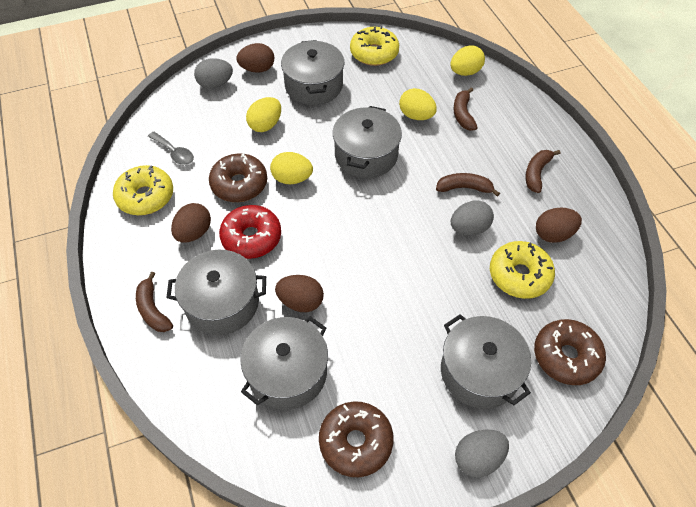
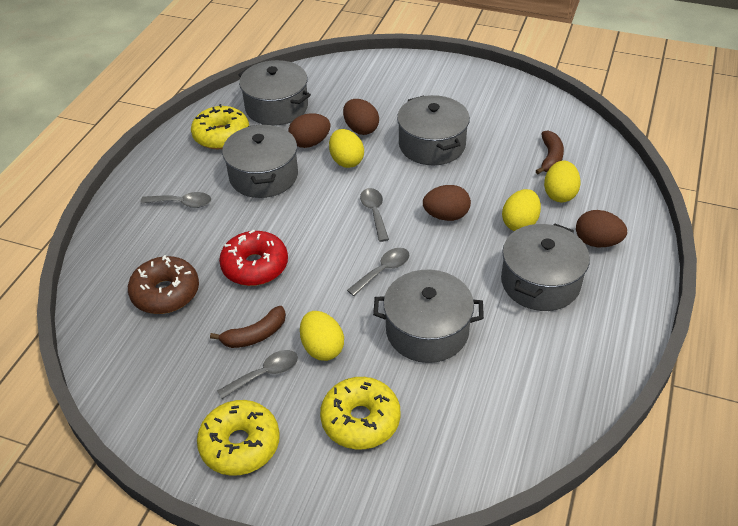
brown banana: 4 -> 2
brown donut: 3 -> 1
grey egg: 3 -> 0
grey spoon: 1 -> 4

